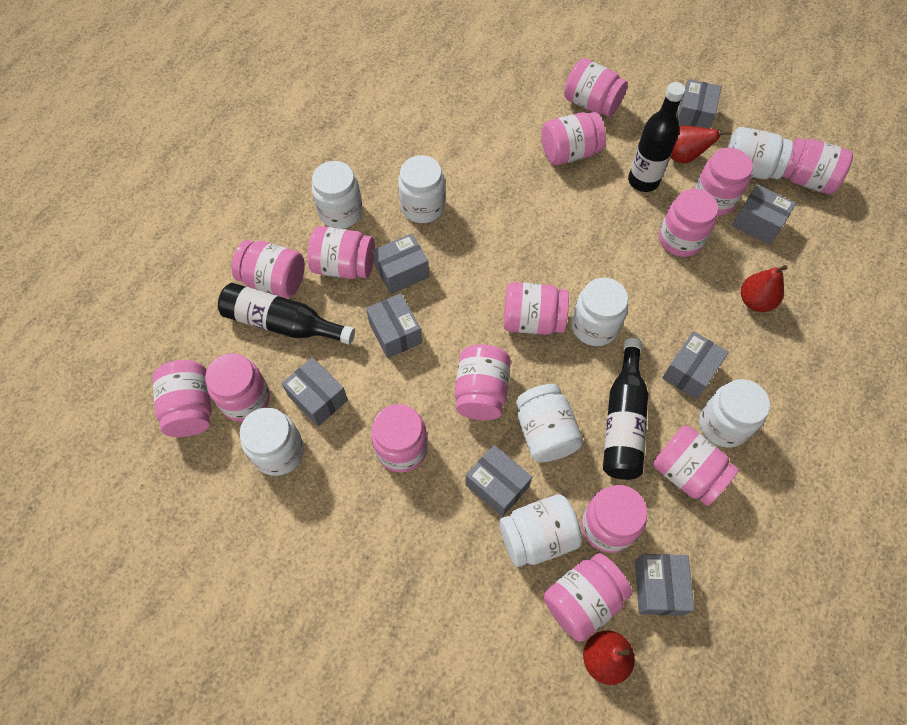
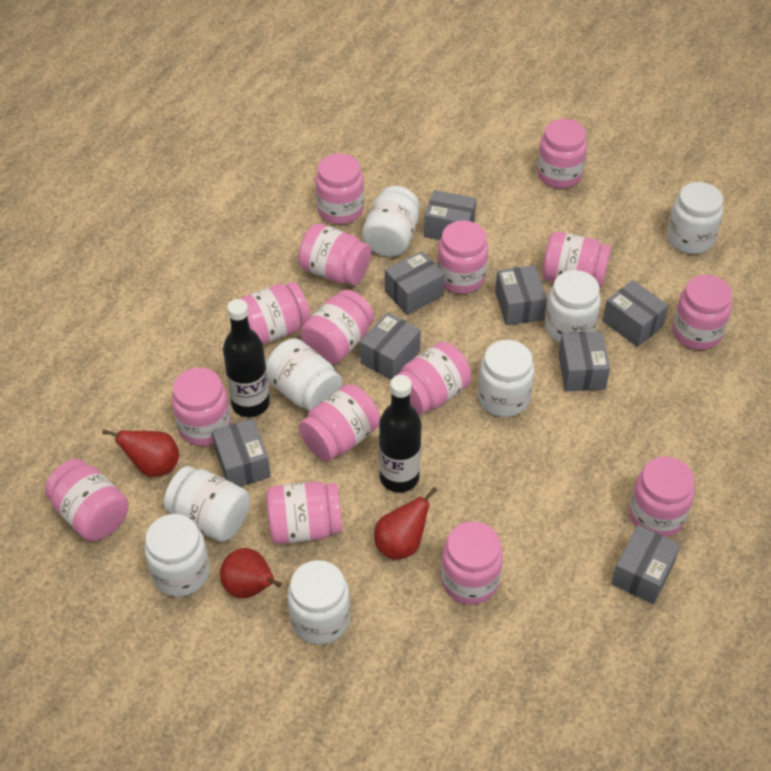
black bottle: 3 -> 2

